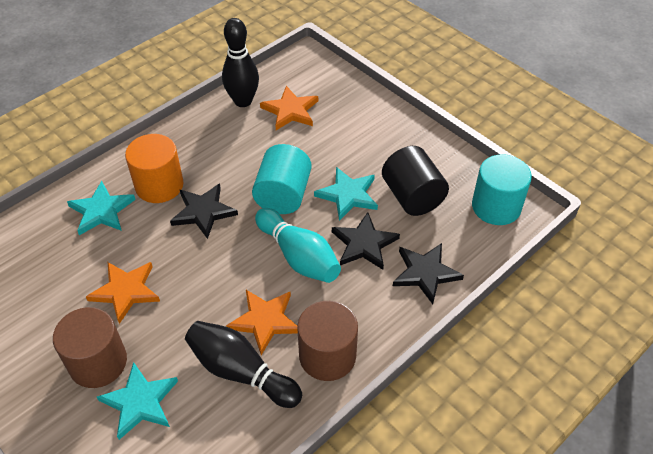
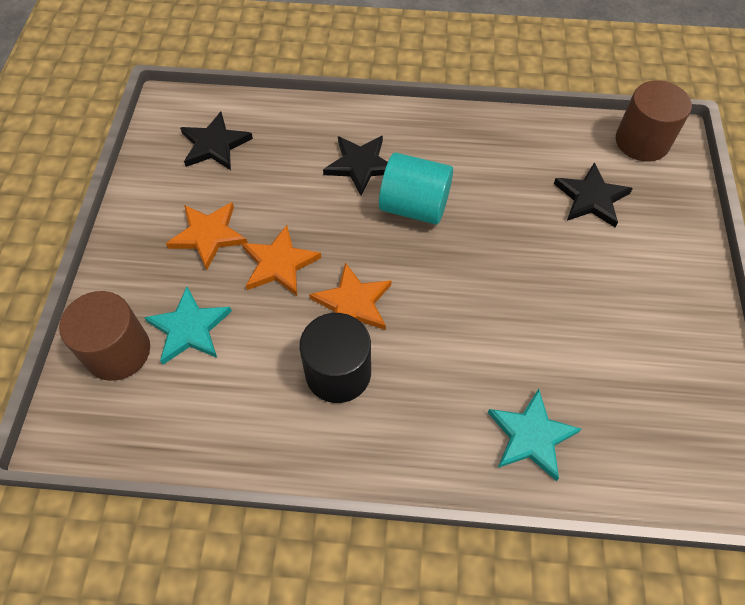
black bowling pin: 2 -> 0
orange cylinder: 1 -> 0
turquoise bowling pin: 1 -> 0
turquoise cylinder: 2 -> 1
turquoise star: 3 -> 2

